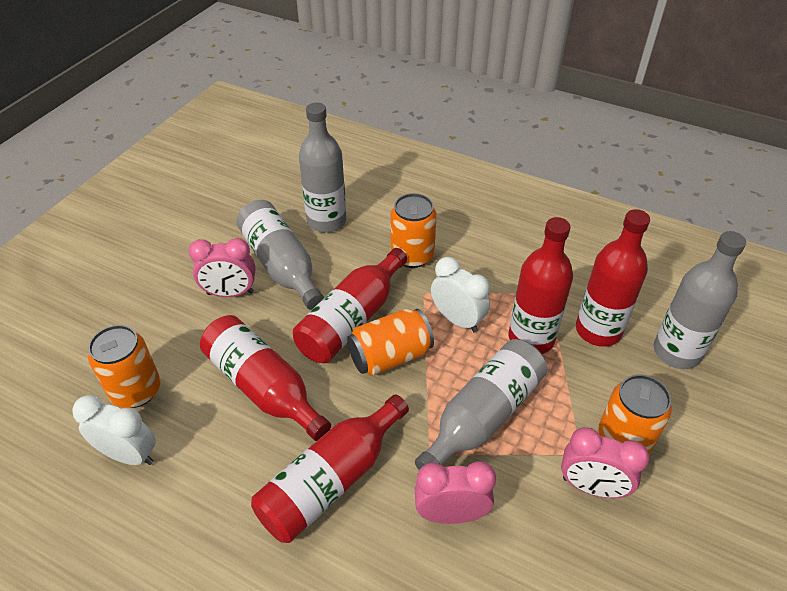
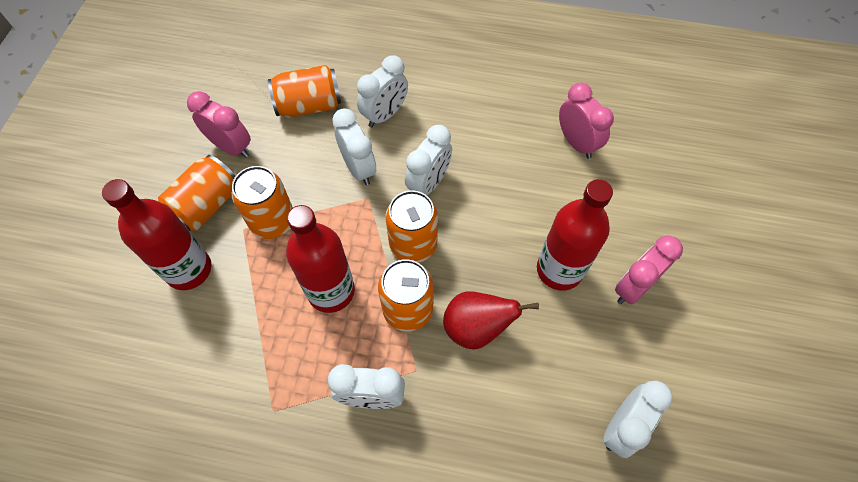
grey bottle: 4 -> 0
orange can: 4 -> 5
red bottle: 5 -> 3
red pear: 0 -> 1
white clock: 2 -> 5

